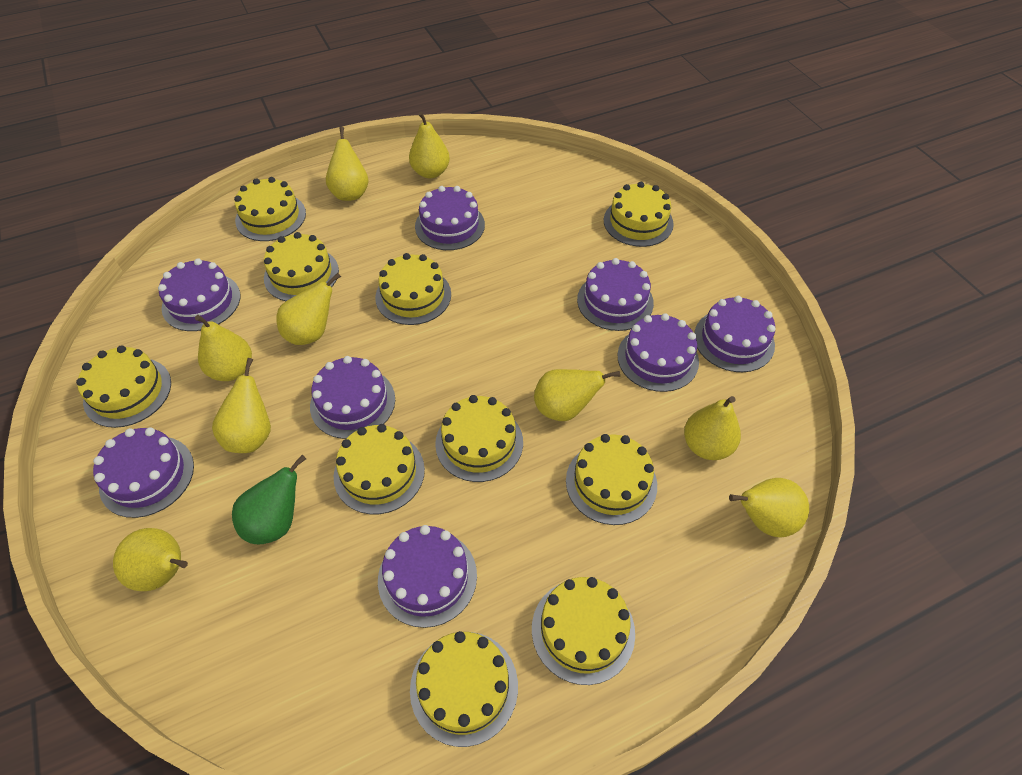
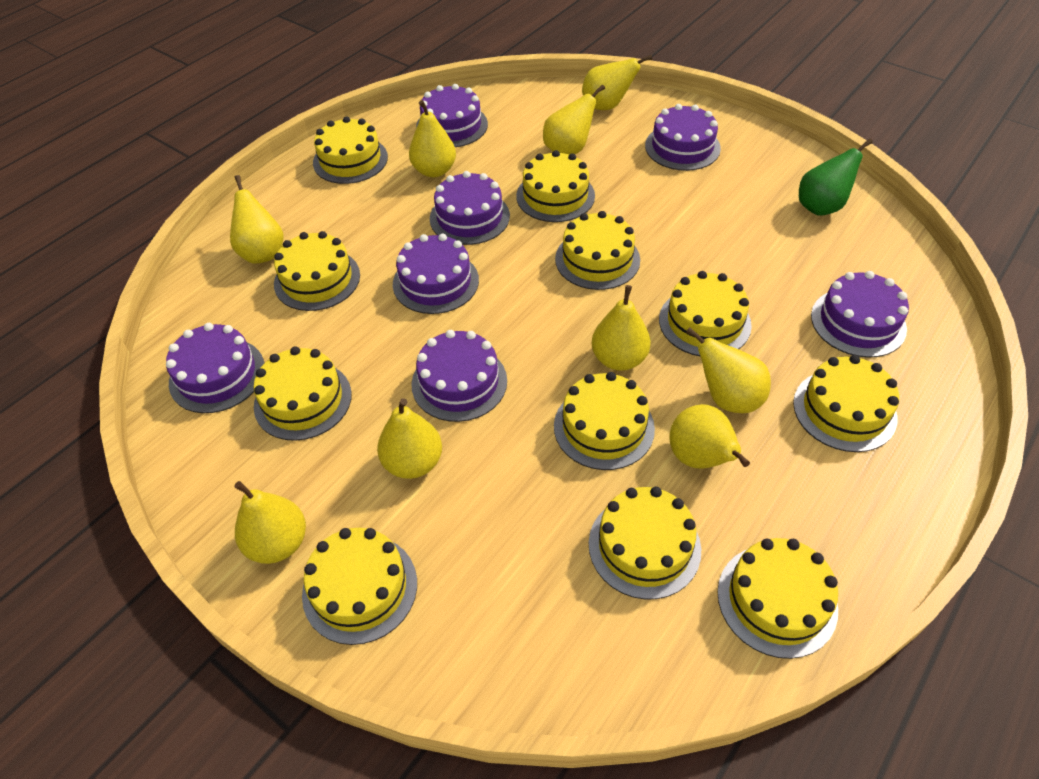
purple cake: 8 -> 7
yellow cake: 10 -> 11

